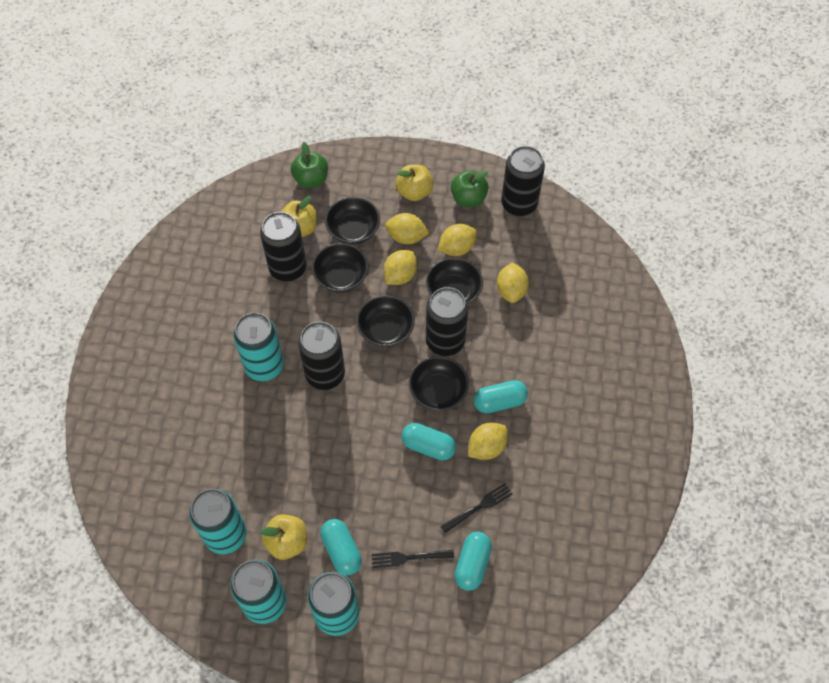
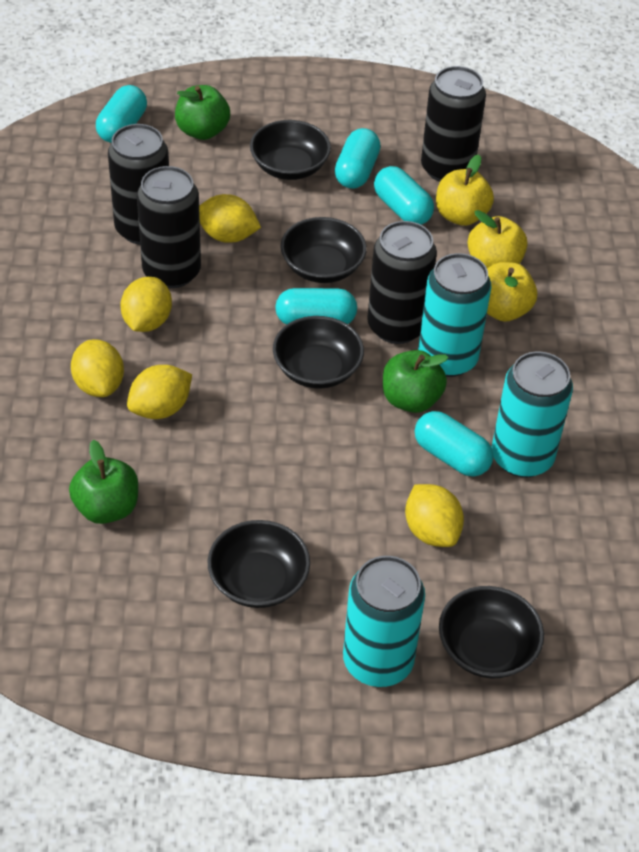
black fork: 2 -> 0
green apple: 2 -> 3
turquoise can: 4 -> 3
turquoise capsule: 4 -> 5

